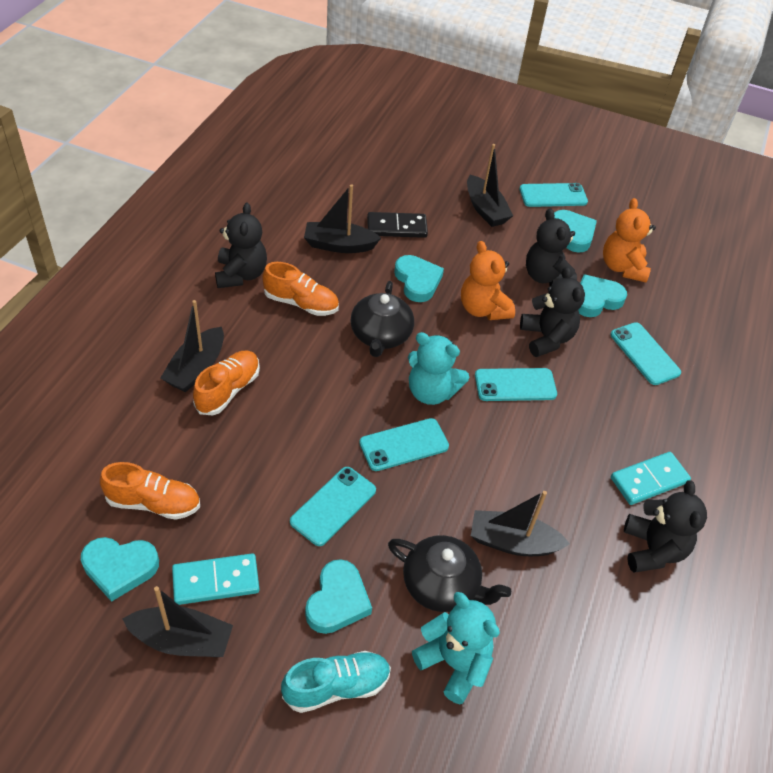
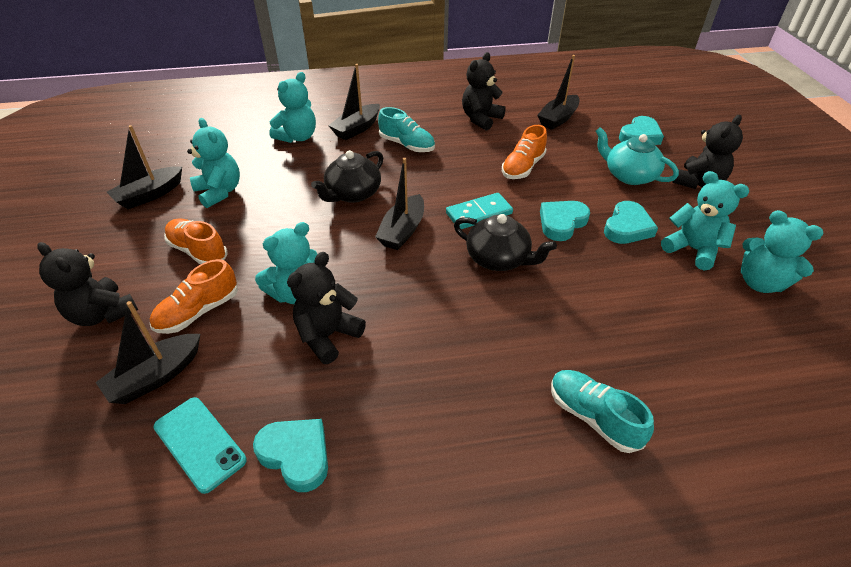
black domino: 1 -> 0
orange teddy bear: 2 -> 0
turquoise domino: 2 -> 1
turquoise heart: 5 -> 4
turquoise phone: 5 -> 1
turquoise shoe: 1 -> 2
turquoise teapot: 0 -> 1
turquoise teddy bear: 2 -> 5

